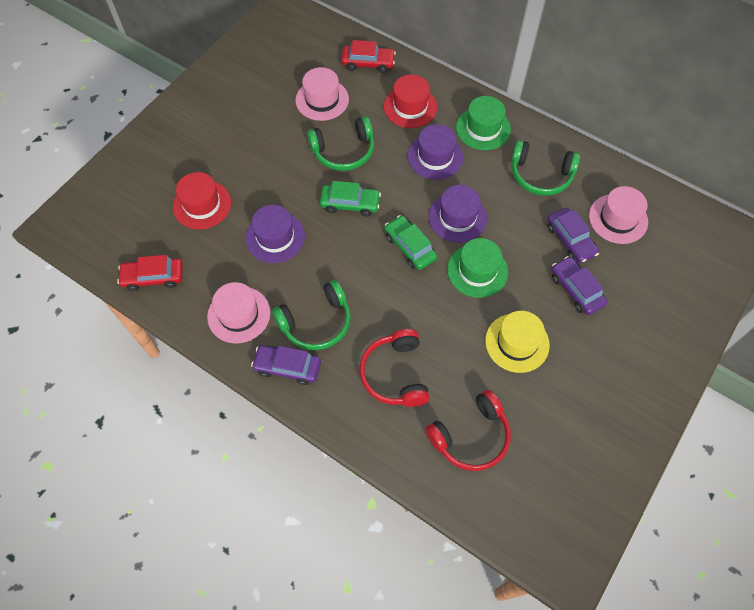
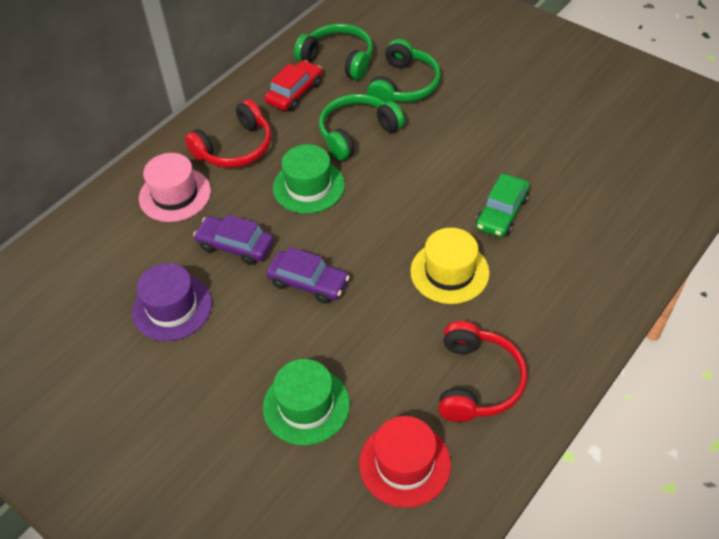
green car: 2 -> 1
pink hat: 3 -> 1
purple car: 3 -> 2
purple hat: 3 -> 1
red car: 2 -> 1
red hat: 2 -> 1

